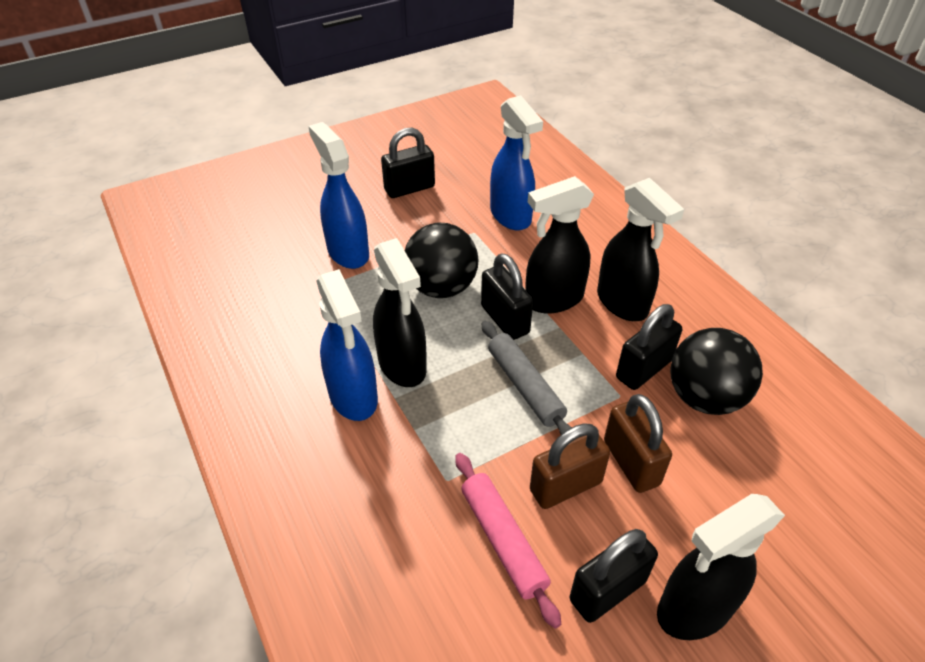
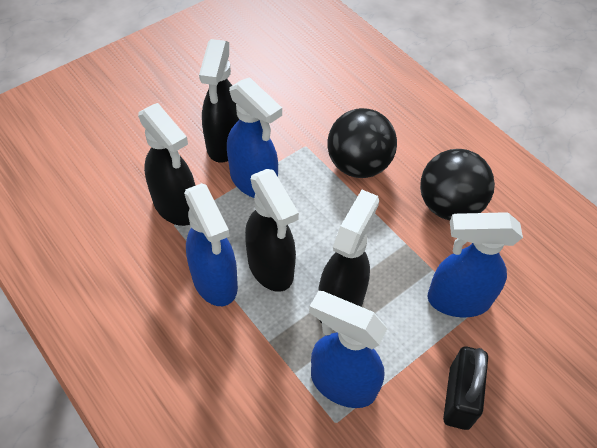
black padlock: 4 -> 1
blue spray bottle: 3 -> 4
brown padlock: 2 -> 0
grey rolling pin: 1 -> 0
pink rolling pin: 1 -> 0

